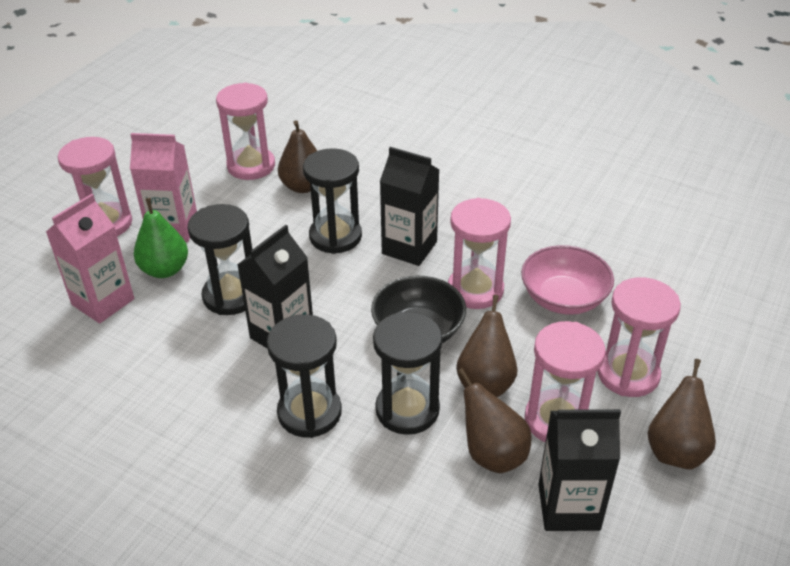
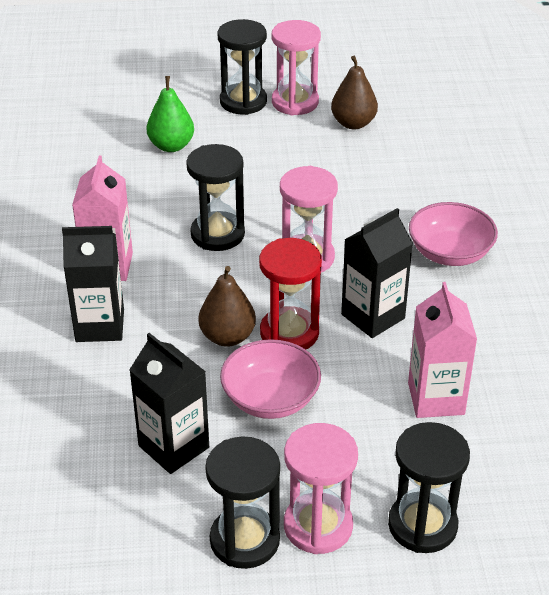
black bowl: 1 -> 0
brown pear: 4 -> 2
pink bowl: 1 -> 2
pink hourglass: 5 -> 3
red hourglass: 0 -> 1

